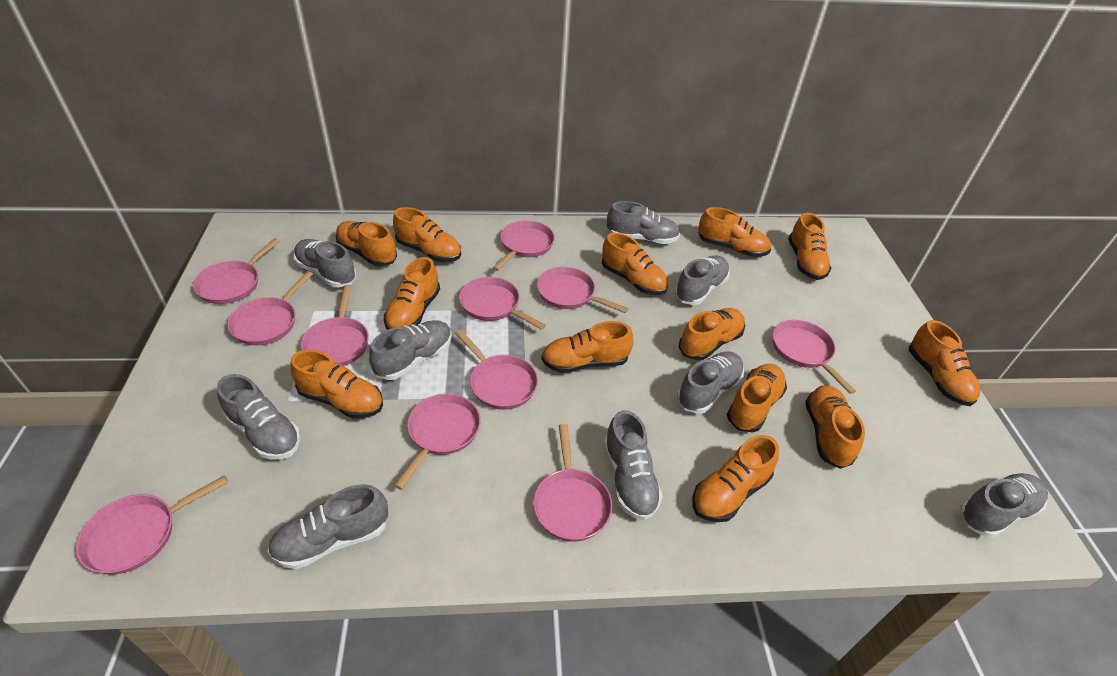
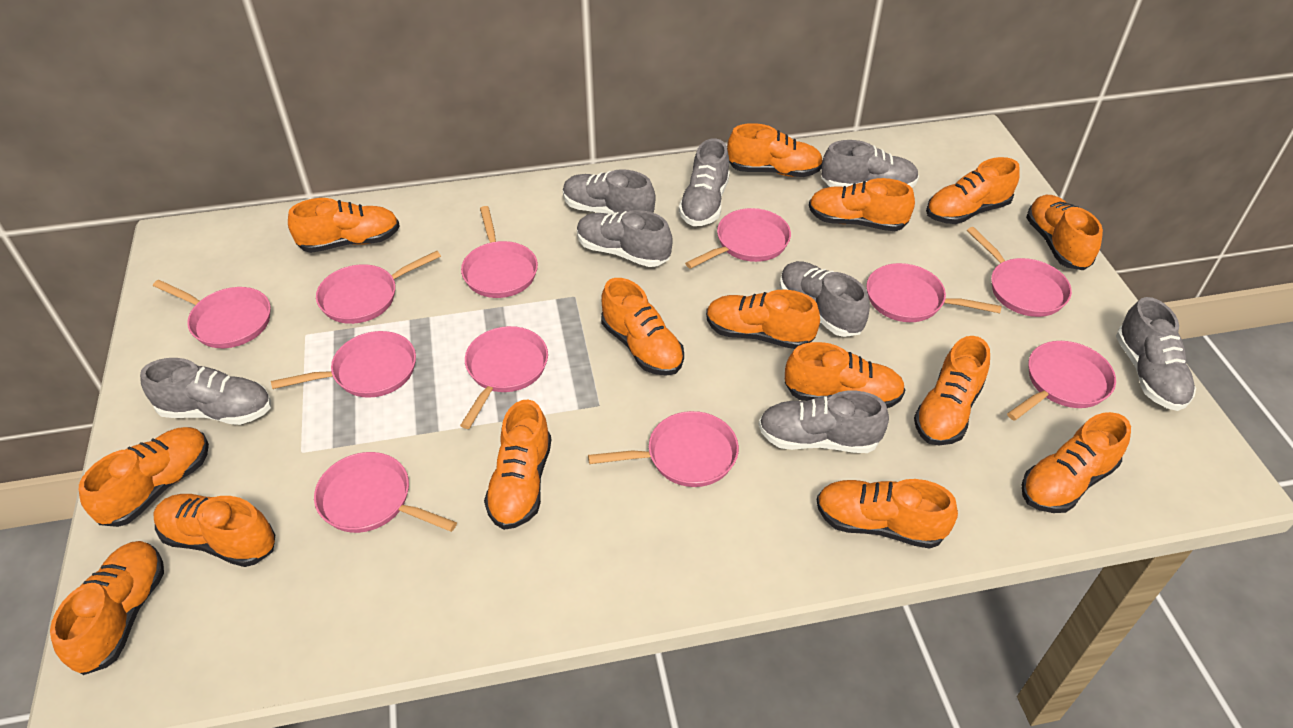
grey shoe: 9 -> 8
orange shoe: 13 -> 15

